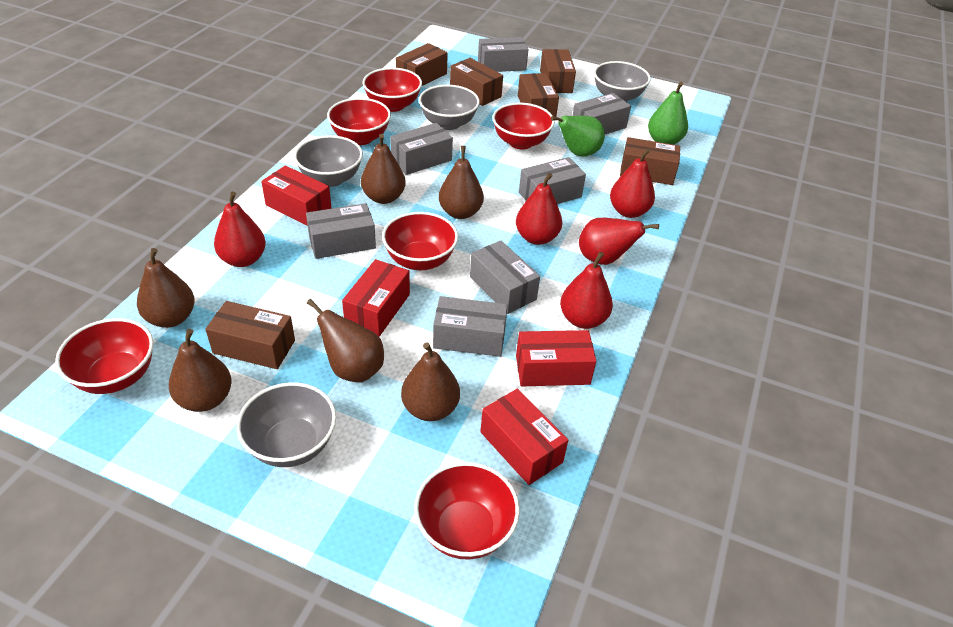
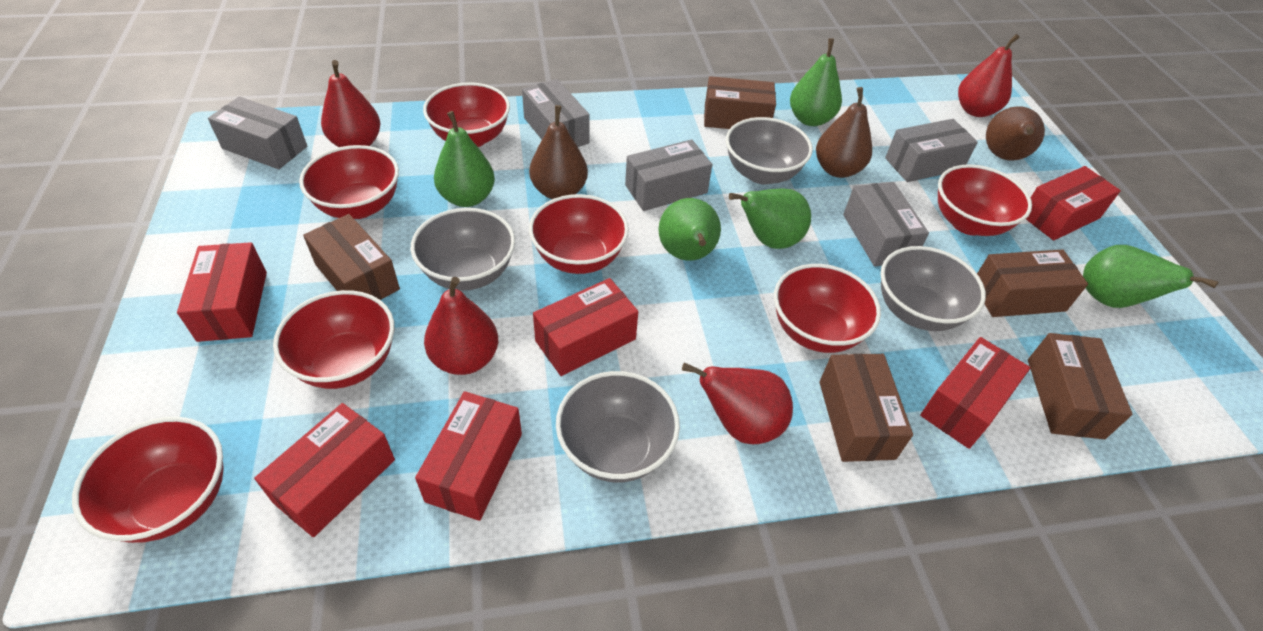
brown box: 6 -> 5
brown pear: 6 -> 3
green pear: 2 -> 5
grey box: 7 -> 5
red bowl: 6 -> 7
red box: 4 -> 6
red pear: 5 -> 4

